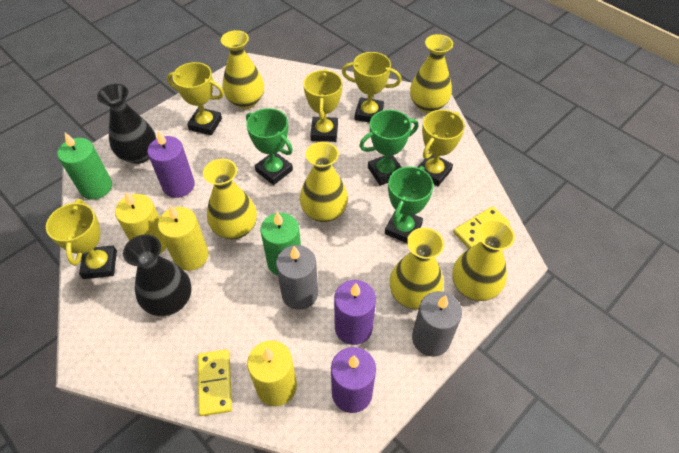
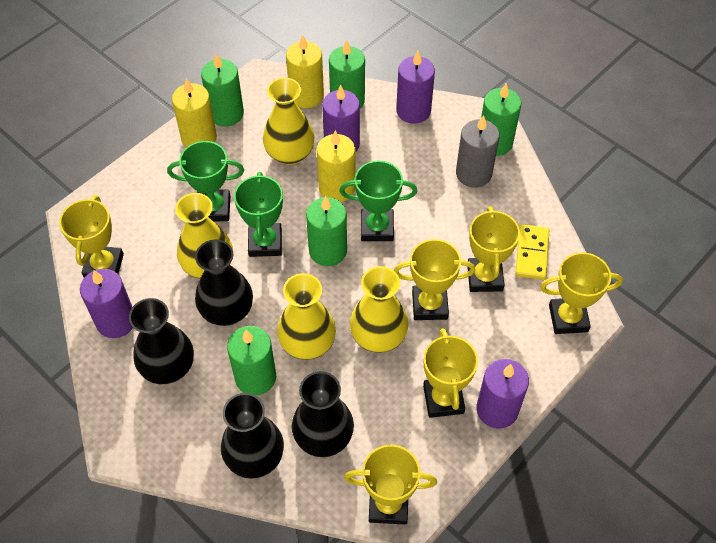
black vase: 2 -> 4
green candle: 2 -> 5
grey candle: 2 -> 1
purple candle: 3 -> 4
yellow domino: 2 -> 1
yellow trophy: 5 -> 6
yellow vase: 6 -> 4

